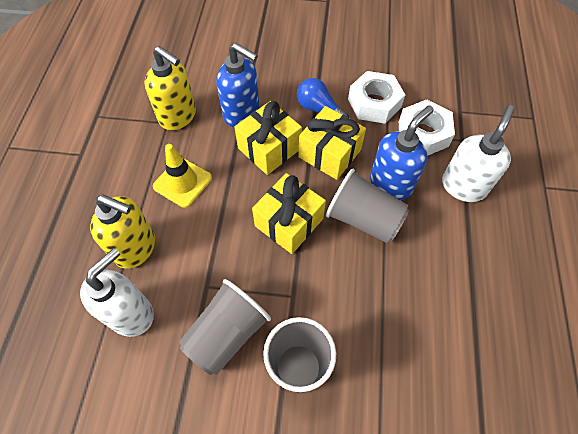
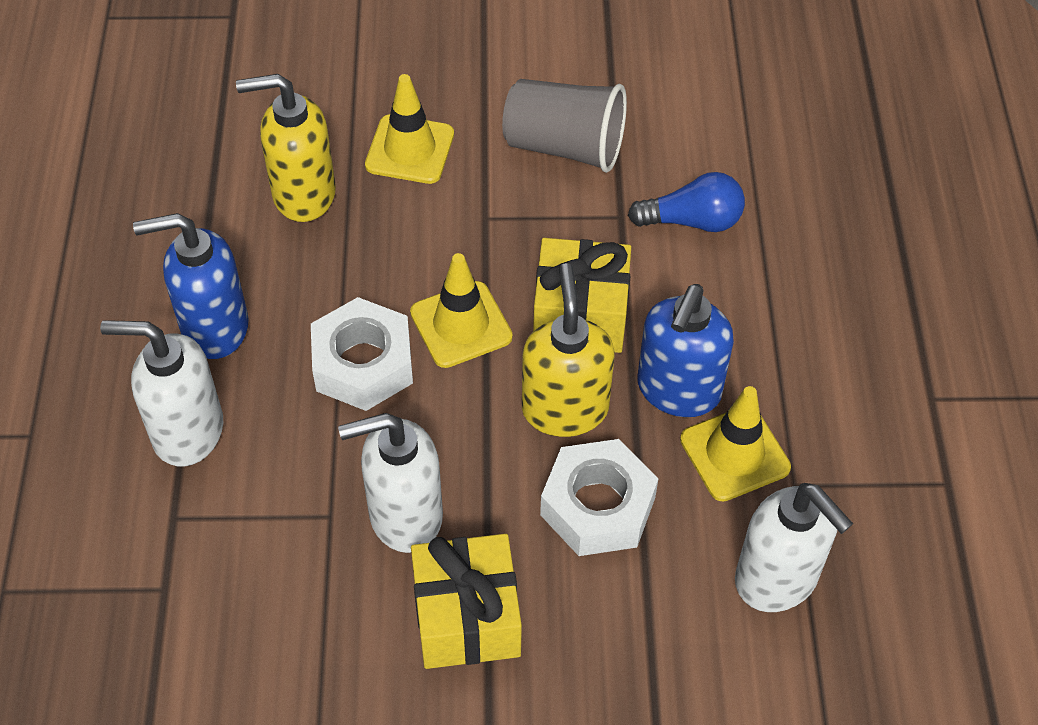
grey cup: 3 -> 1
white soap dispenser: 2 -> 3
yellow gift: 3 -> 2
yellow traffic cone: 1 -> 3

